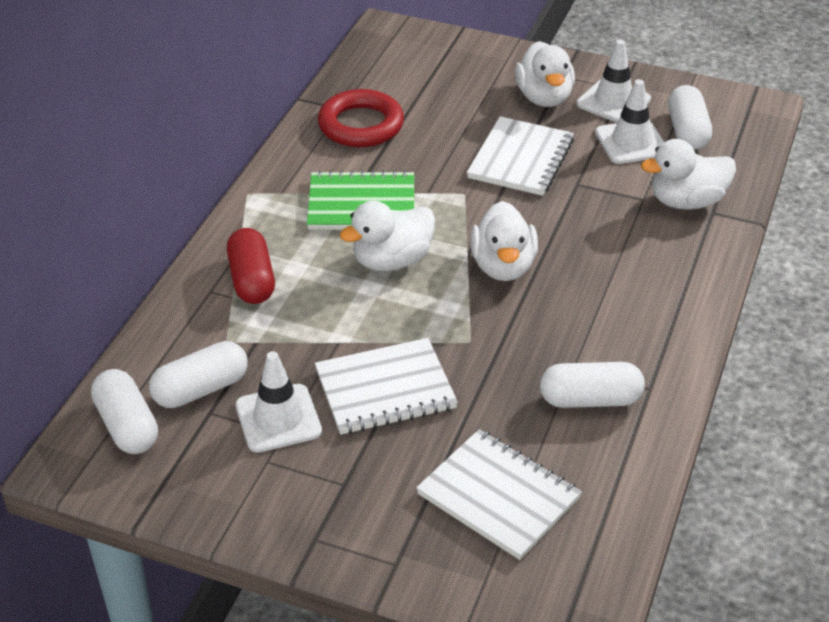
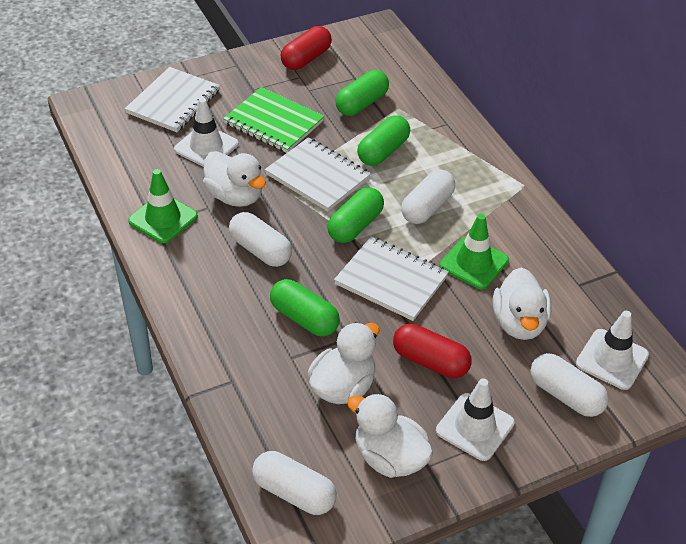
green capsule: 0 -> 4
green traffic cone: 0 -> 2
red capsule: 1 -> 2
red ring: 1 -> 0

